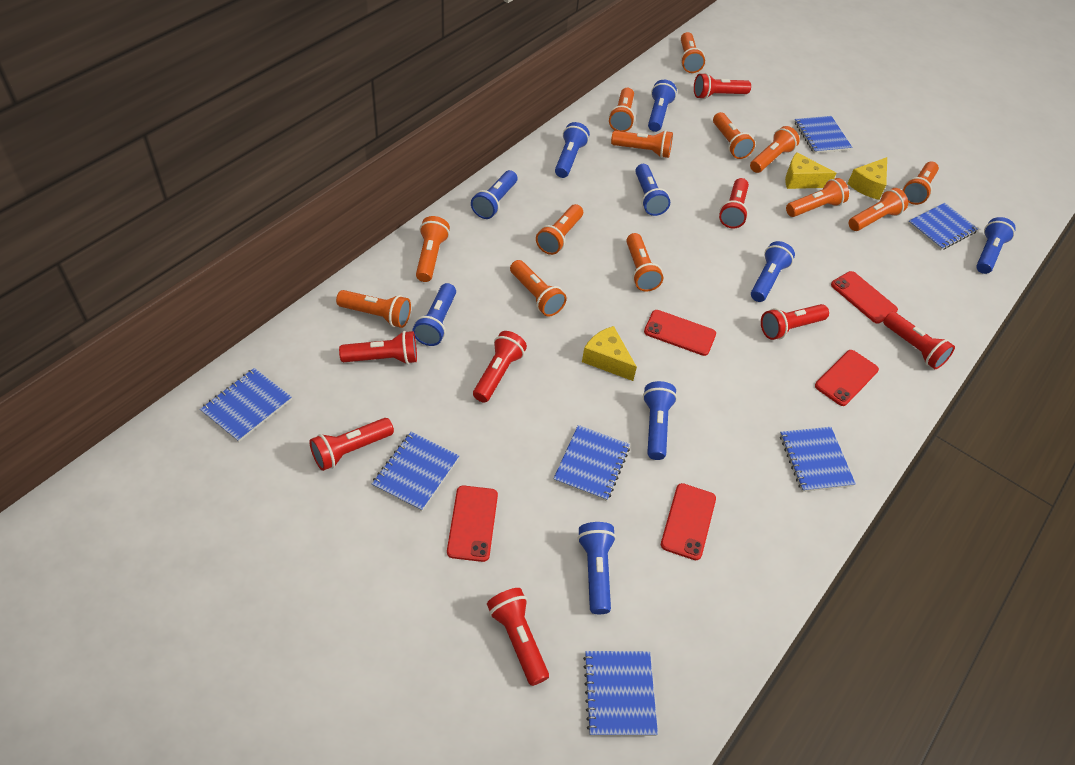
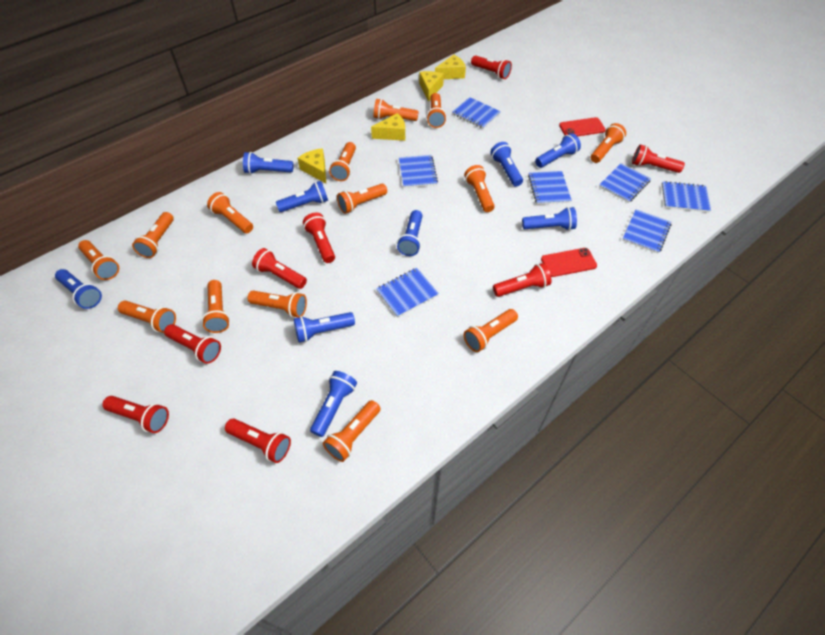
orange flashlight: 13 -> 14
red phone: 5 -> 2
yellow cheese: 3 -> 4

